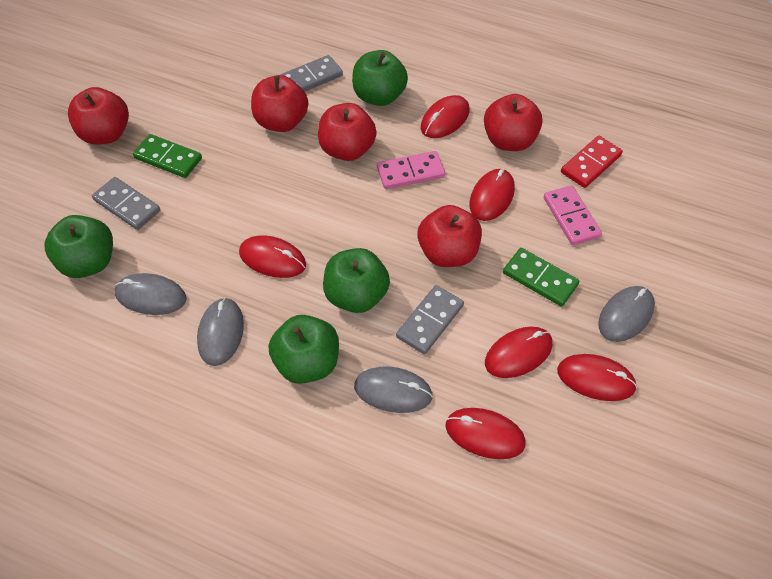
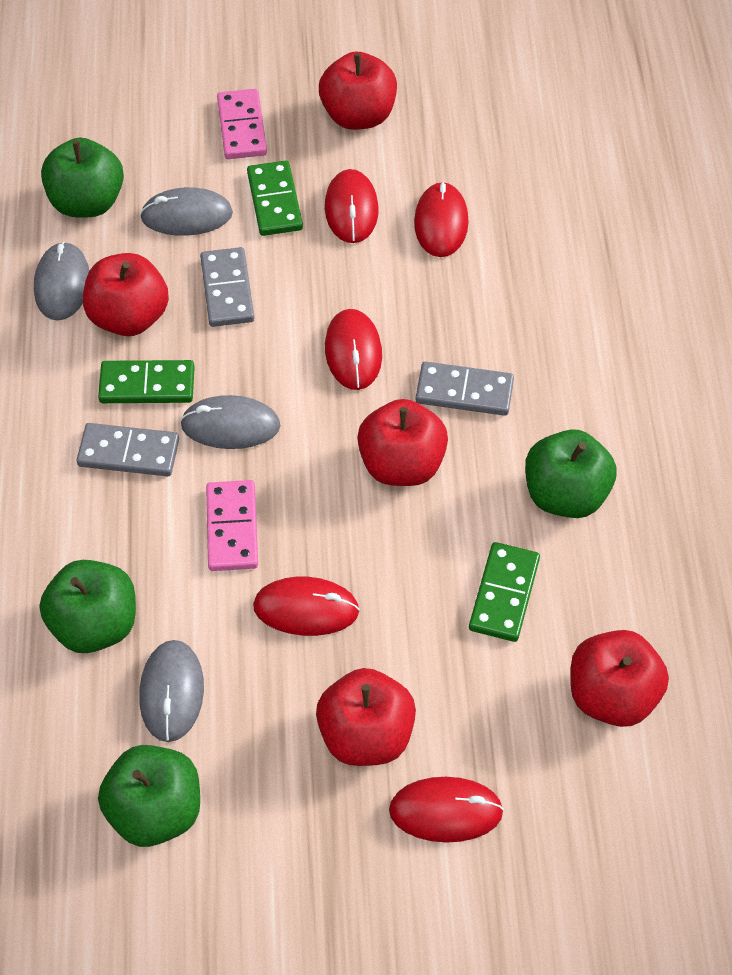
green domino: 2 -> 3
red domino: 1 -> 0
red mouse: 6 -> 5

